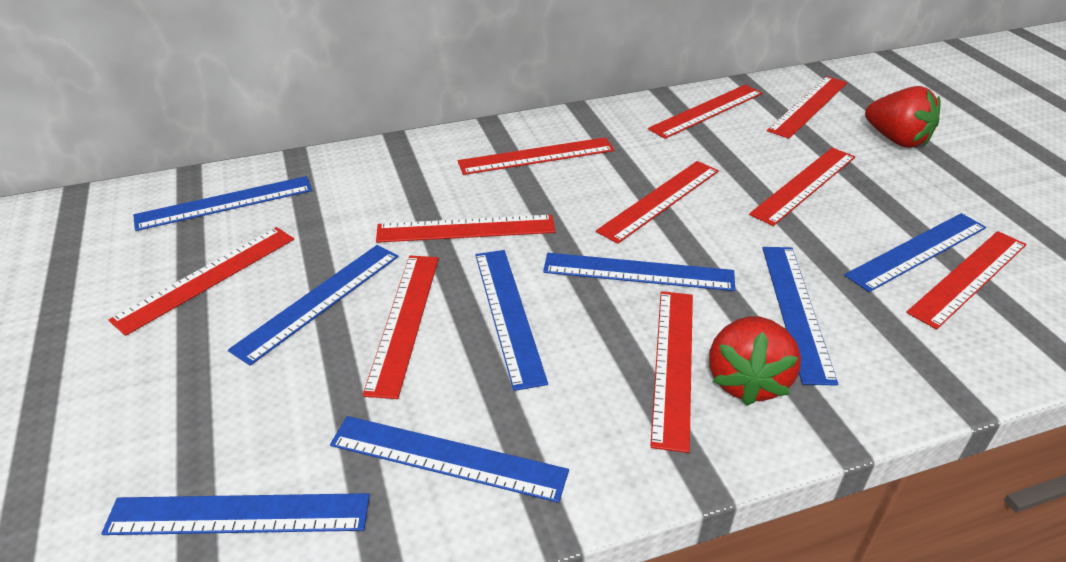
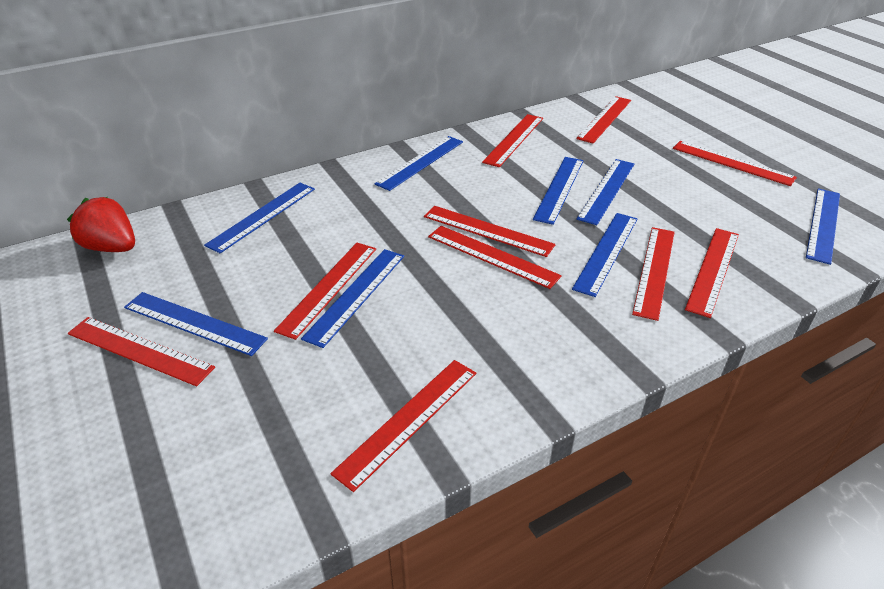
red strawberry: 2 -> 1

